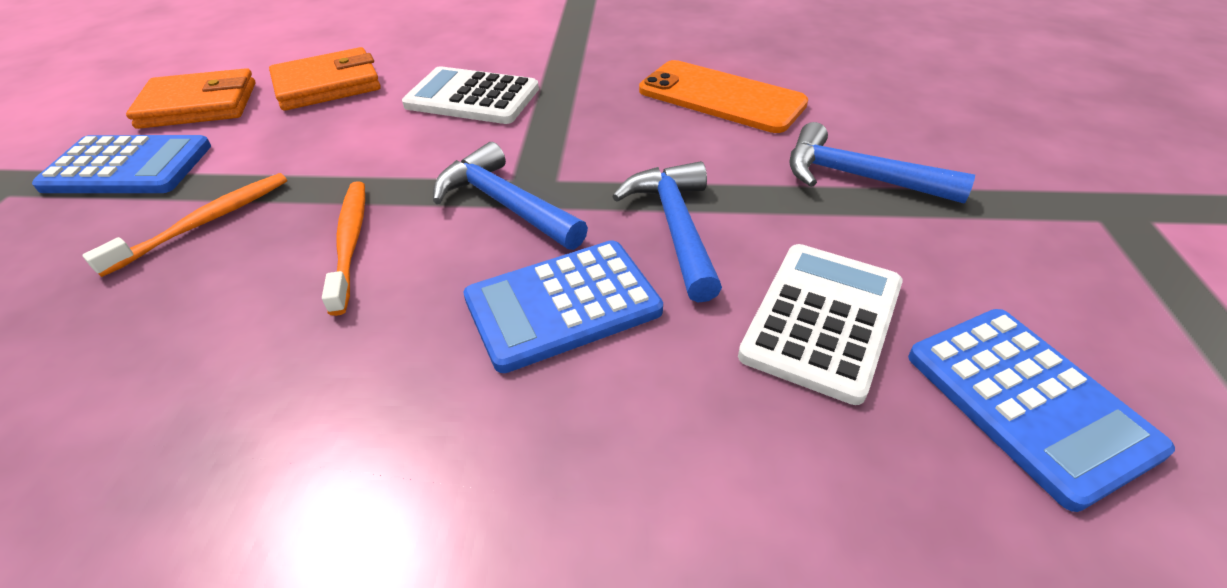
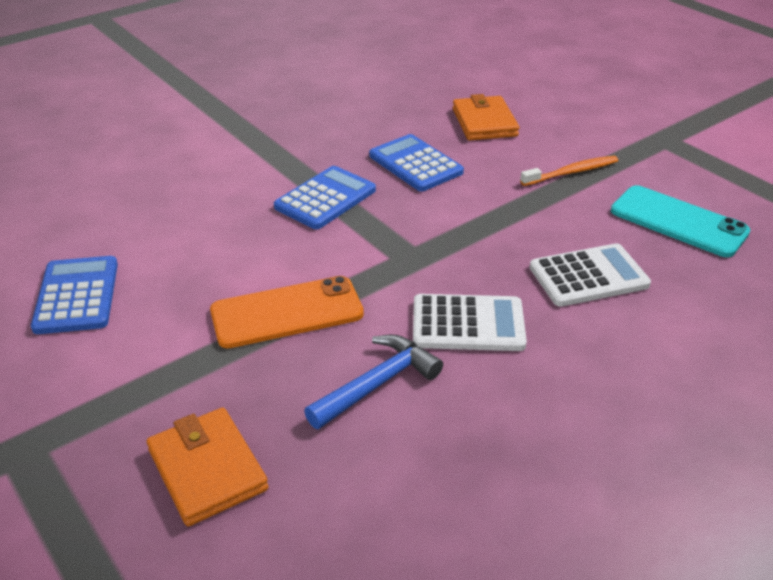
blue hammer: 3 -> 1
orange toothbrush: 2 -> 1
turquoise phone: 0 -> 1

